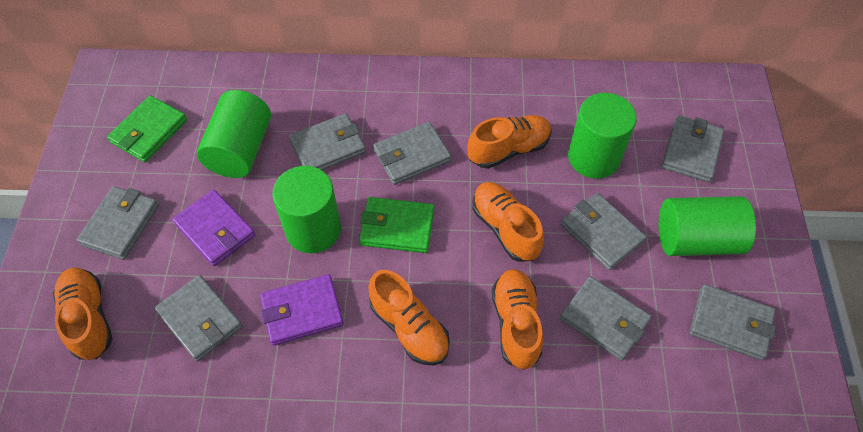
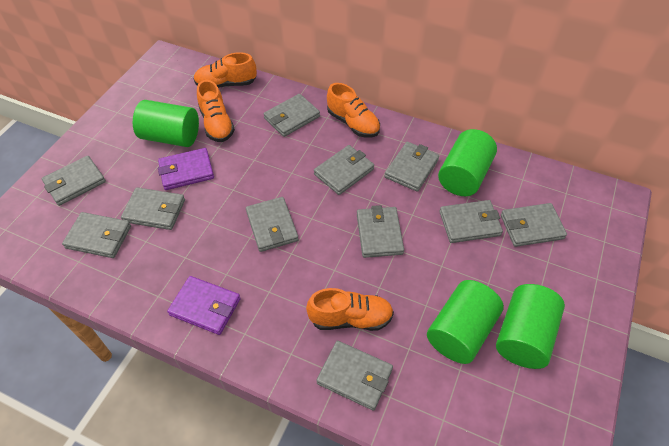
green wallet: 2 -> 0
grey wallet: 8 -> 11
orange shoe: 5 -> 4

